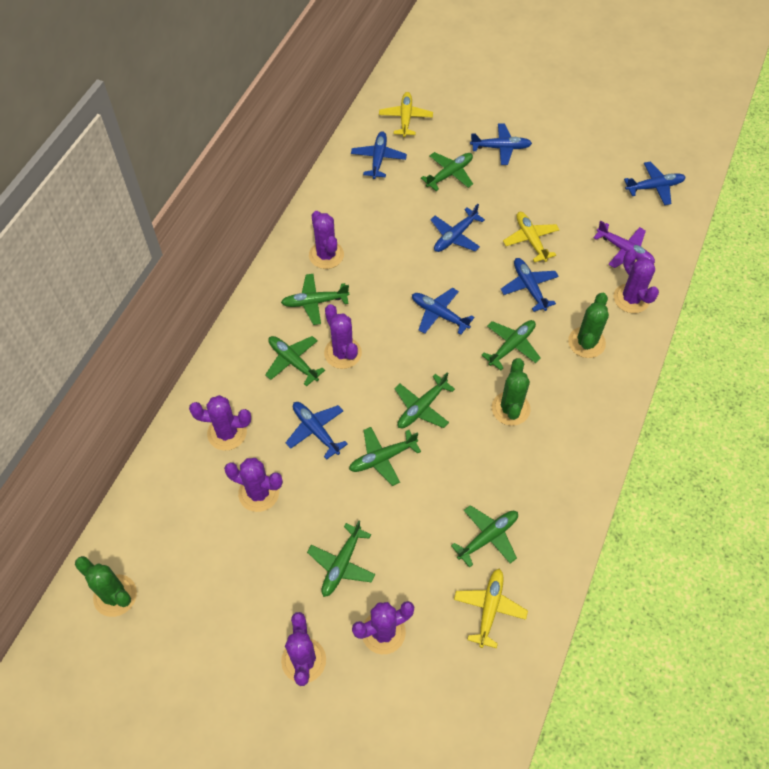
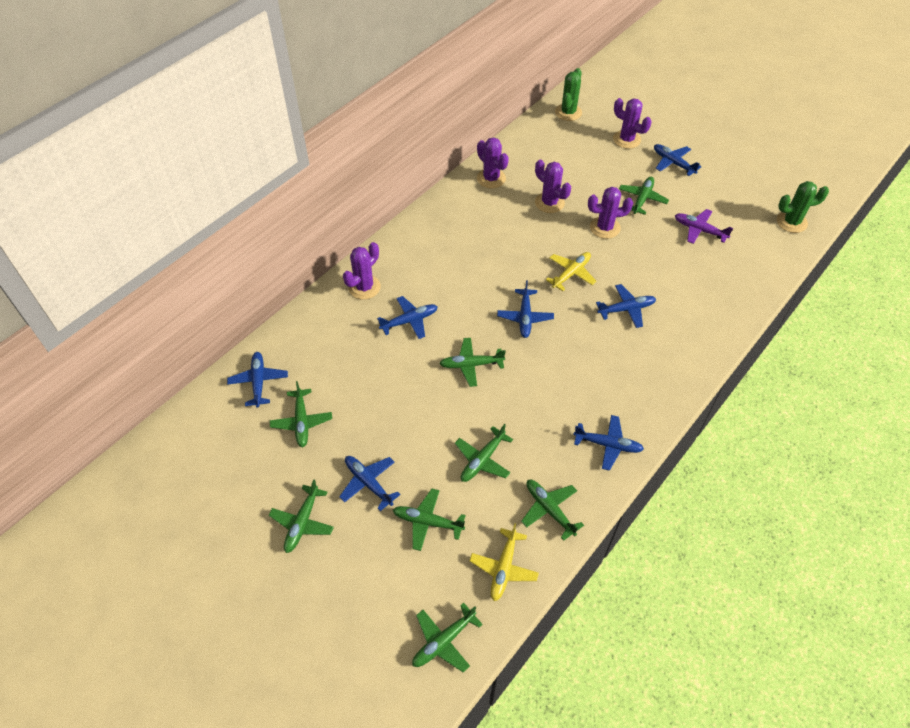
green cactus: 3 -> 2
purple cactus: 7 -> 5
yellow plane: 3 -> 2

